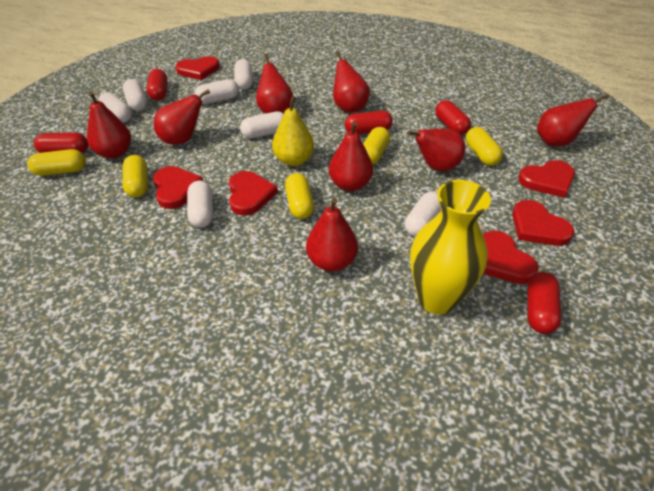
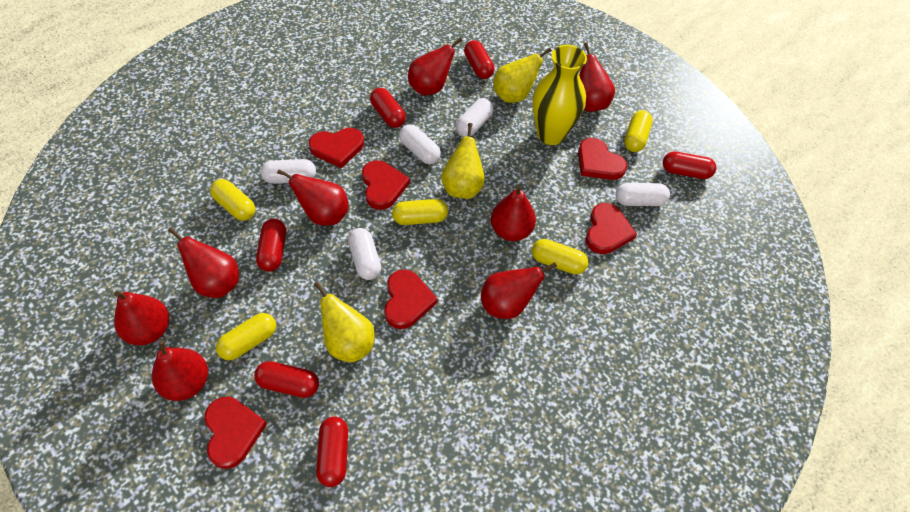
red capsule: 5 -> 6
white capsule: 7 -> 5
yellow pear: 1 -> 3

